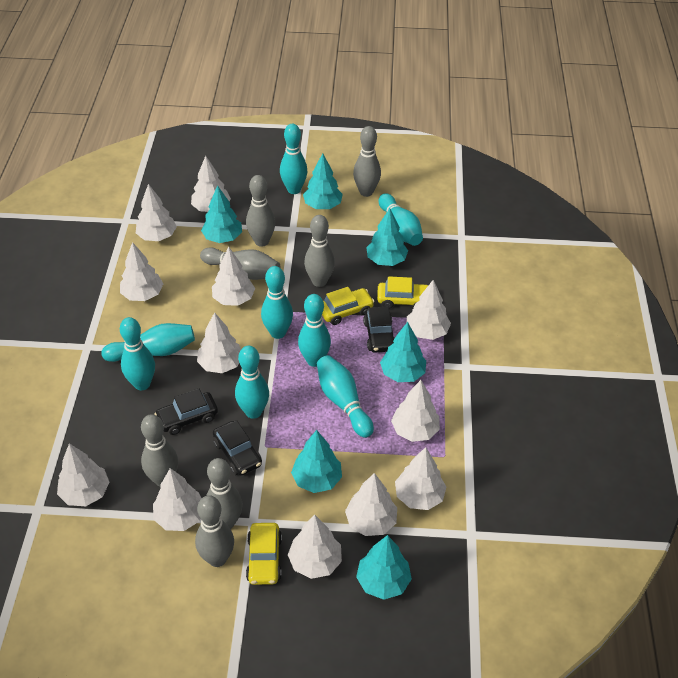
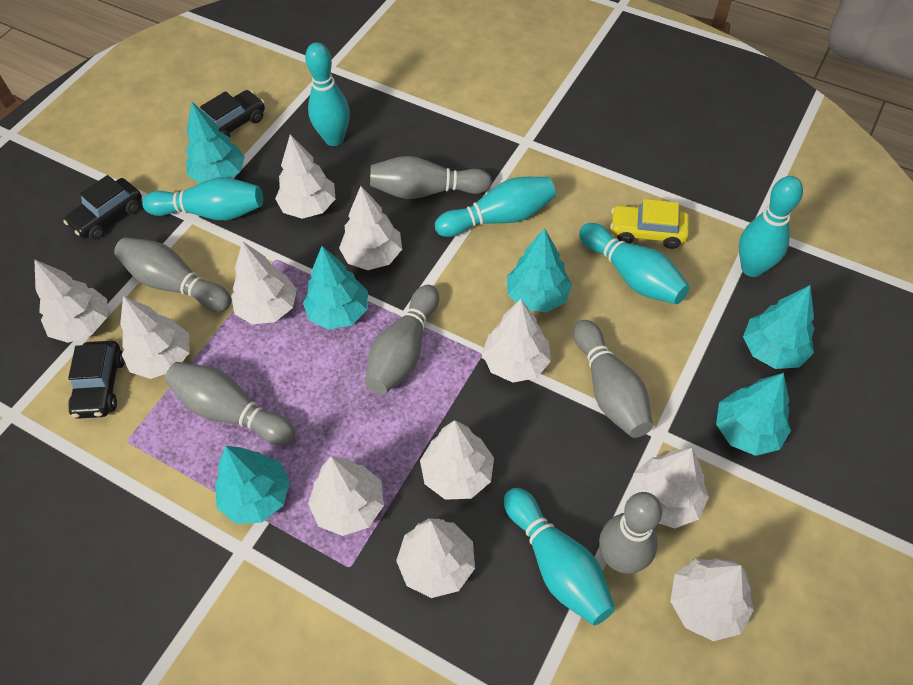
grey bowling pin: 7 -> 6
turquoise bowling pin: 8 -> 6
white tree: 12 -> 11
yellow car: 3 -> 1

